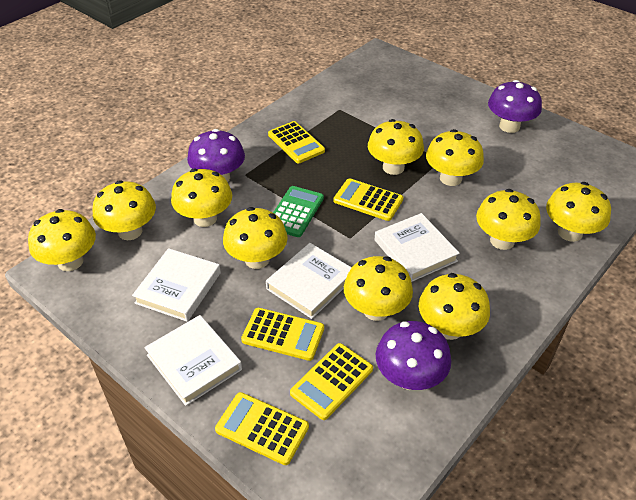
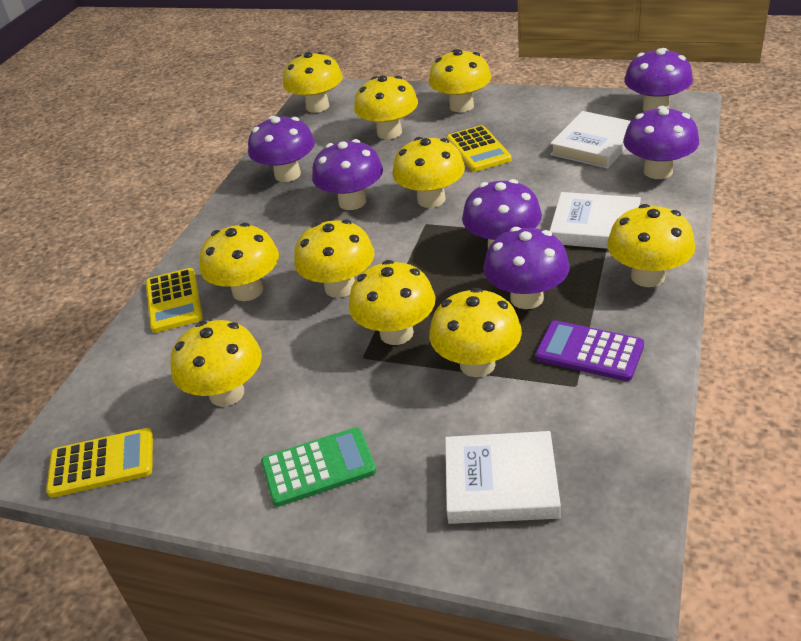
purple calculator: 0 -> 1
purple mushroom: 3 -> 6
white book: 4 -> 3
yellow calculator: 5 -> 3

